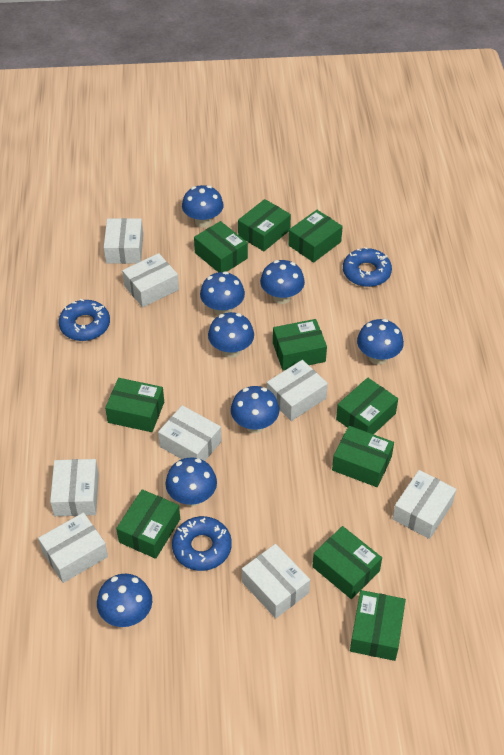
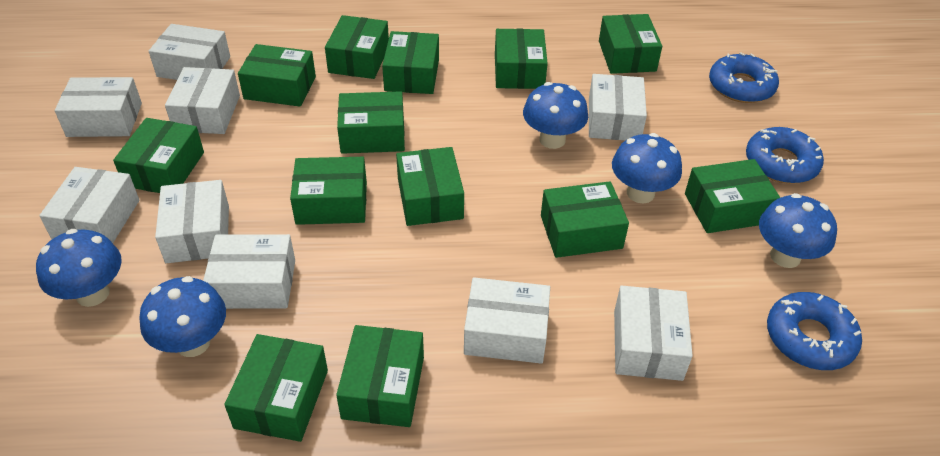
blue mushroom: 8 -> 5
green box: 10 -> 13
white box: 8 -> 9

